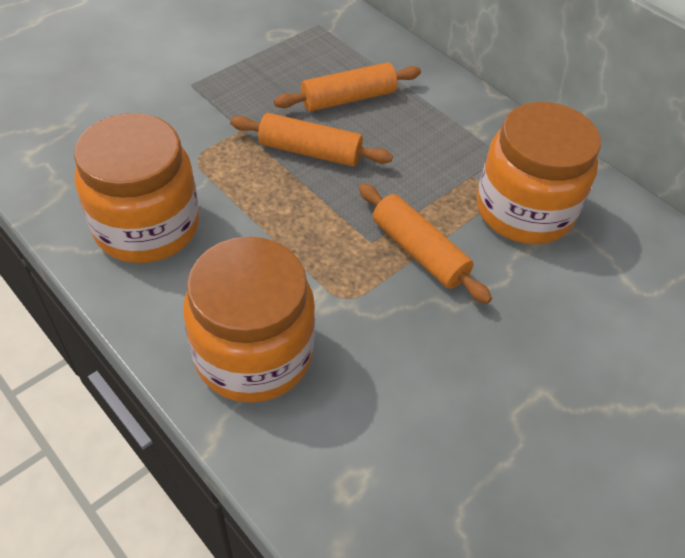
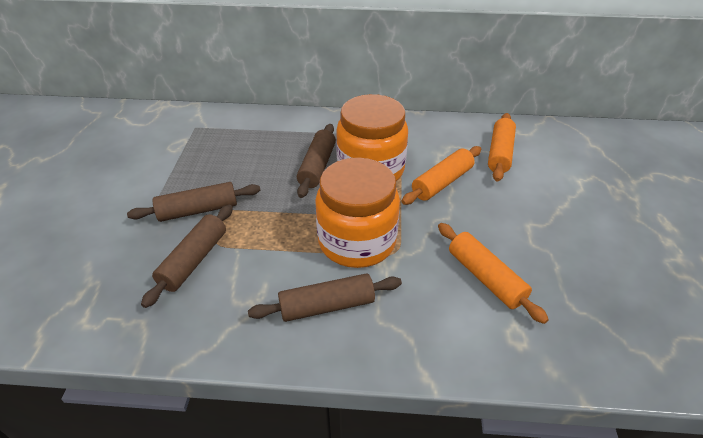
brown rolling pin: 0 -> 4
orange jar: 3 -> 2

